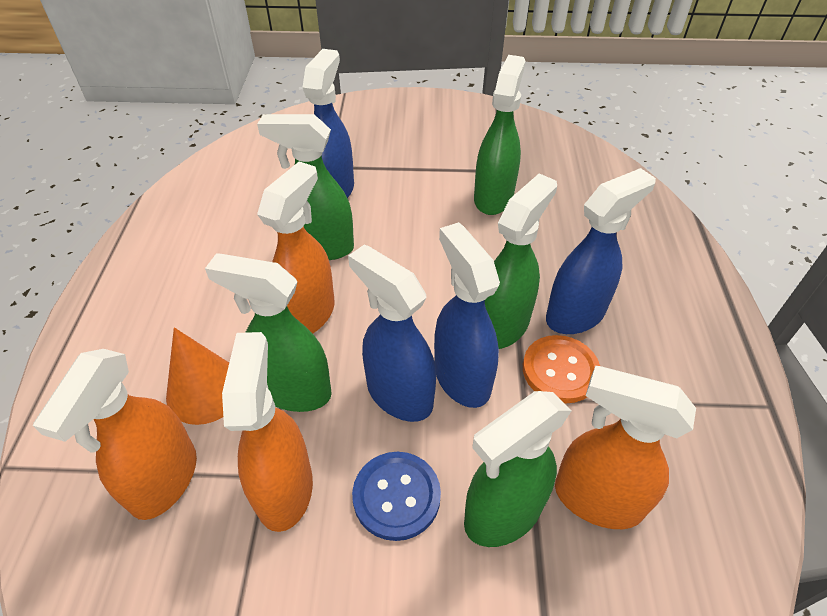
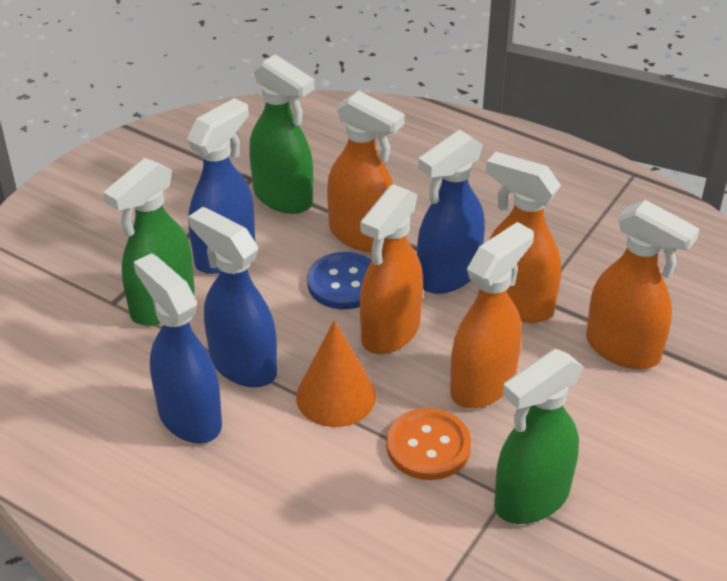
green spray bottle: 5 -> 3
orange spray bottle: 4 -> 5

